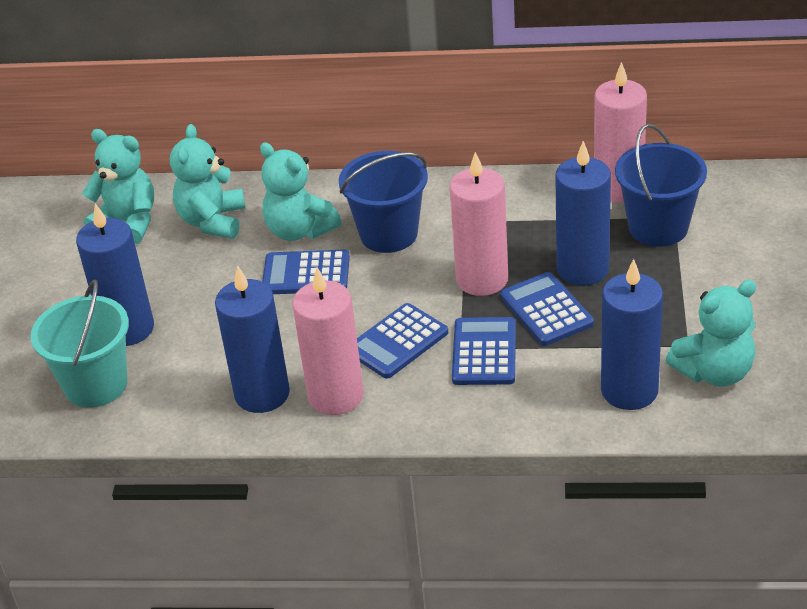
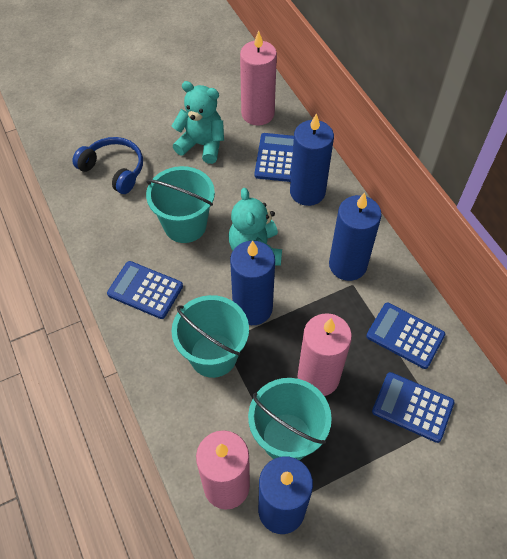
blue bucket: 2 -> 0
blue headphones: 0 -> 1
turquoise bucket: 1 -> 3
turquoise teddy bear: 4 -> 2

